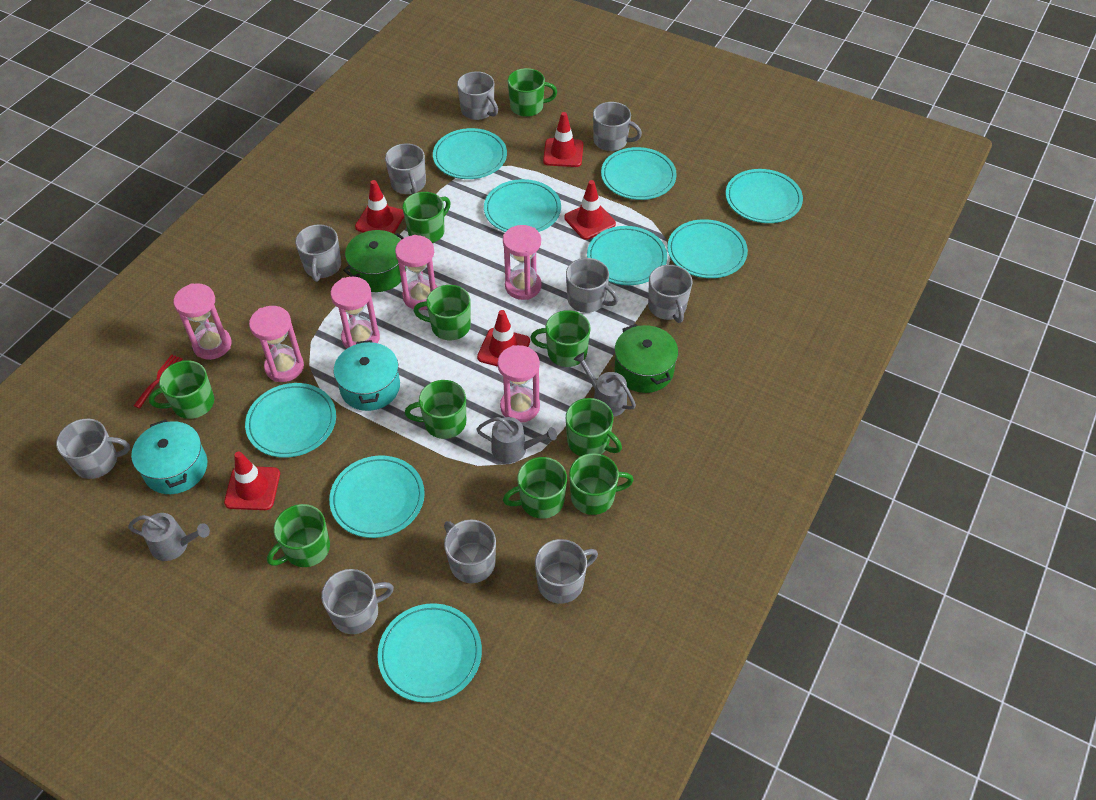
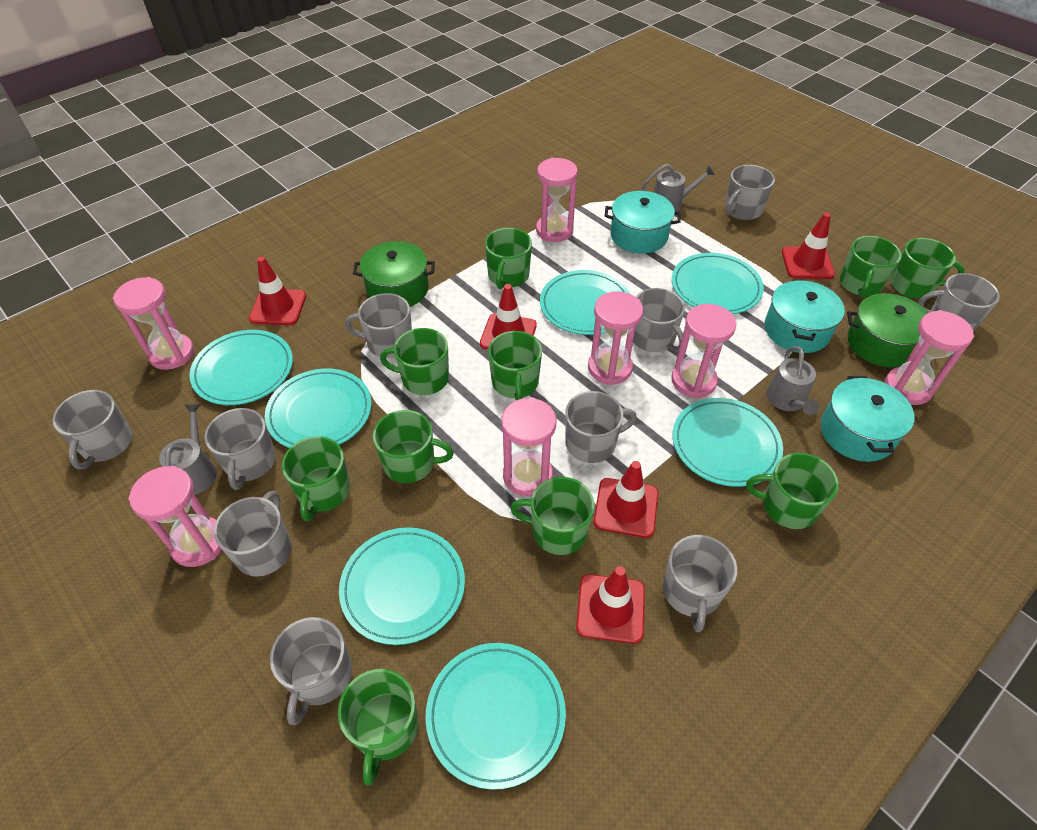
pink hourglass: 6 -> 7
red fork: 1 -> 0
turquoise plate: 9 -> 7
turquoise pot: 2 -> 3

